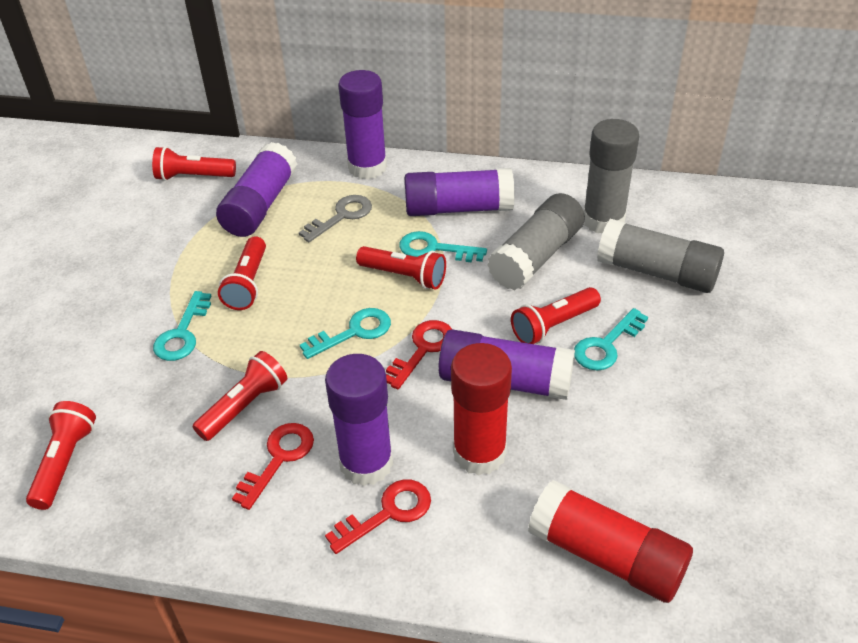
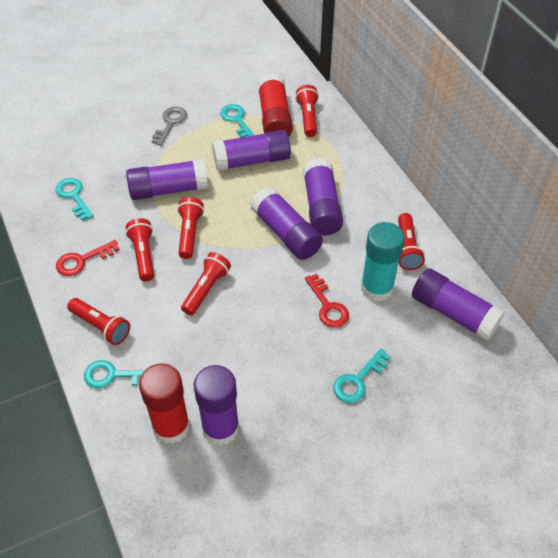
grey glue stick: 3 -> 0
purple glue stick: 5 -> 6
red key: 3 -> 2
turquoise glue stick: 0 -> 1

